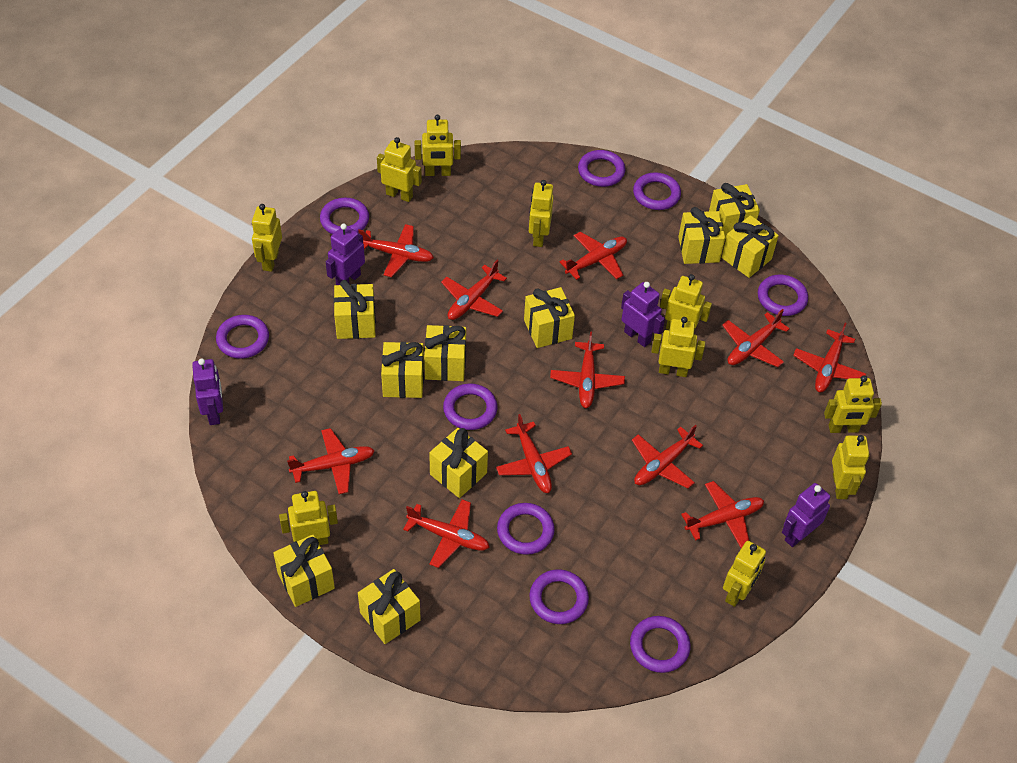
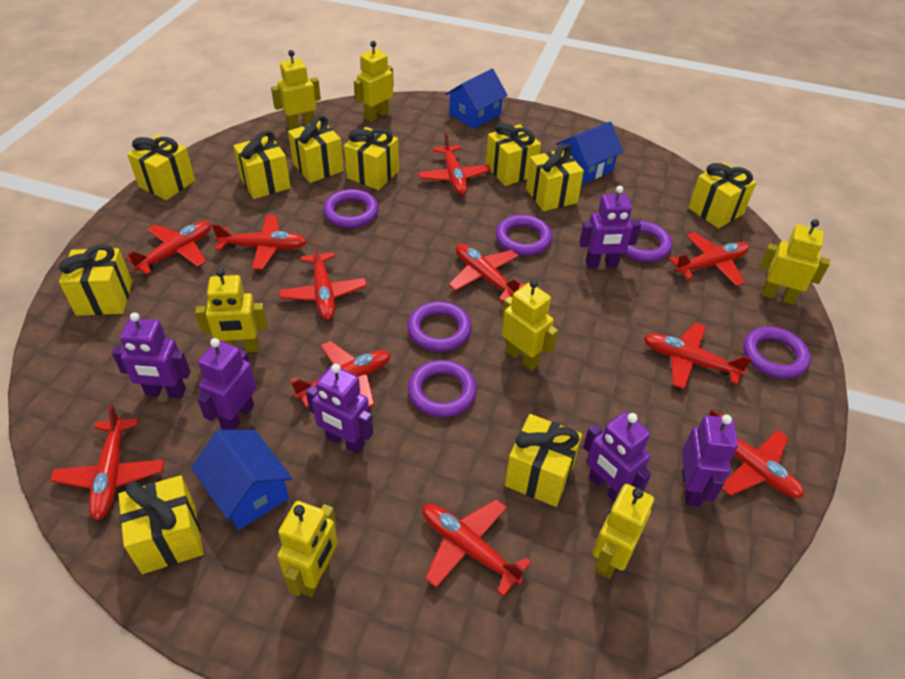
blue house: 0 -> 3
purple ring: 9 -> 6
purple robot: 4 -> 6
yellow robot: 10 -> 7

